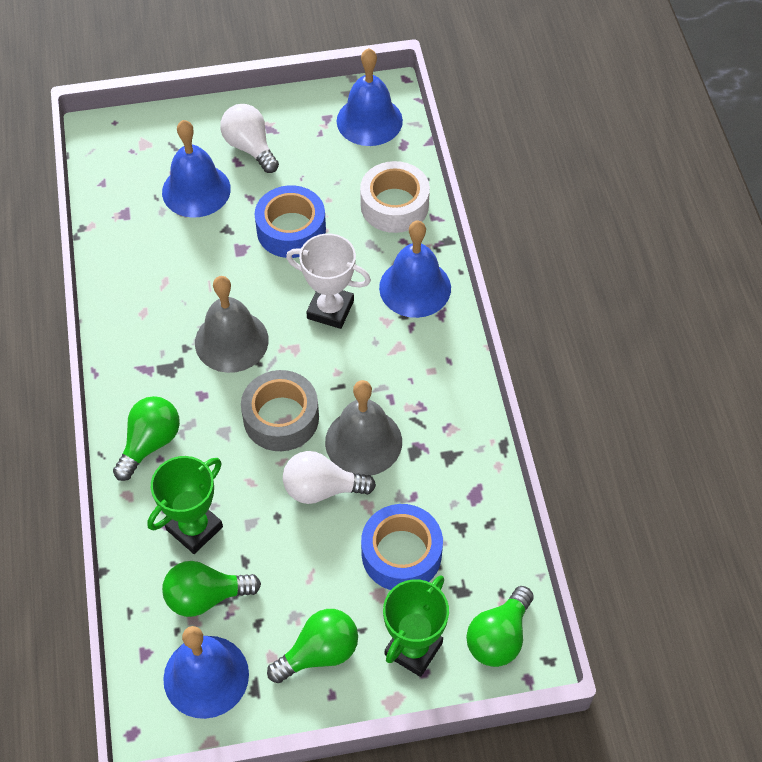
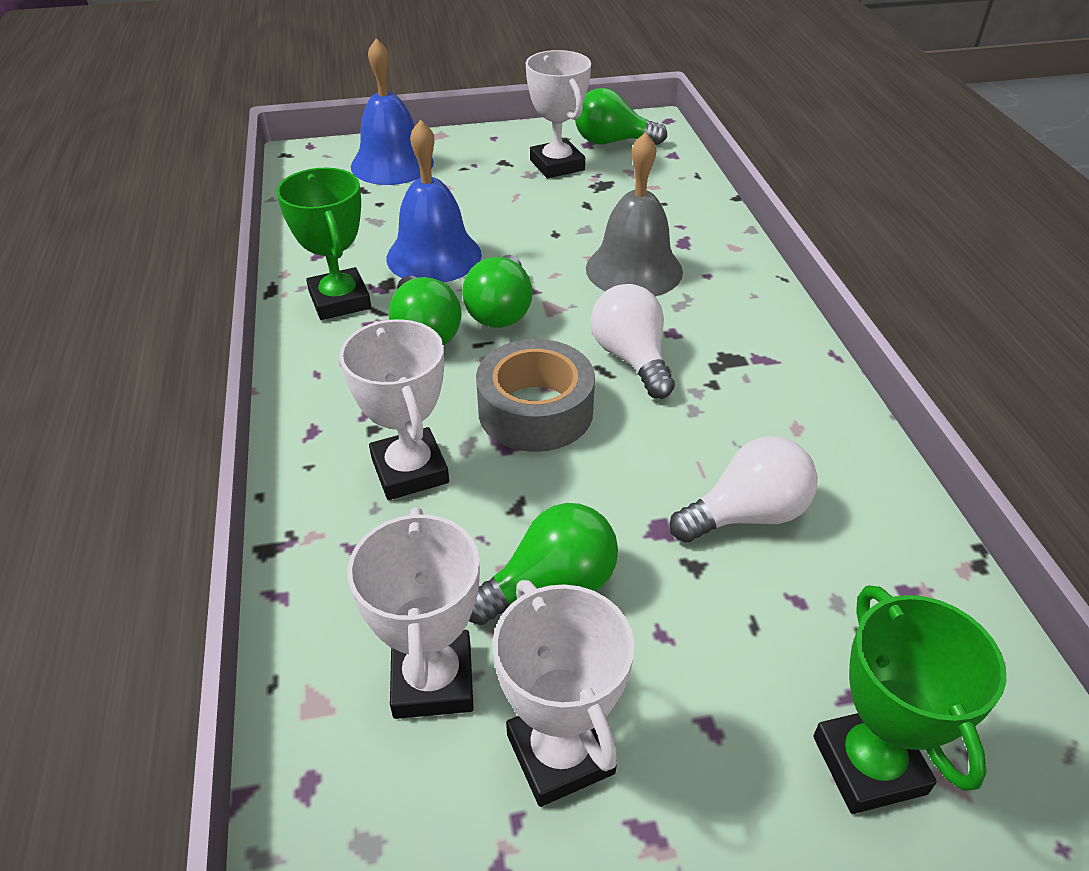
blue bell: 4 -> 2
blue tape: 2 -> 0
grey bell: 2 -> 1
white tape: 1 -> 0
white trophy: 1 -> 4

